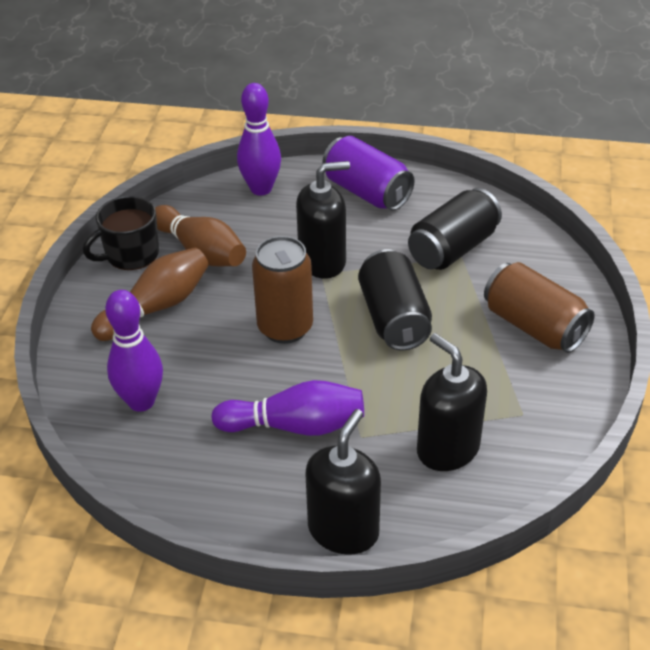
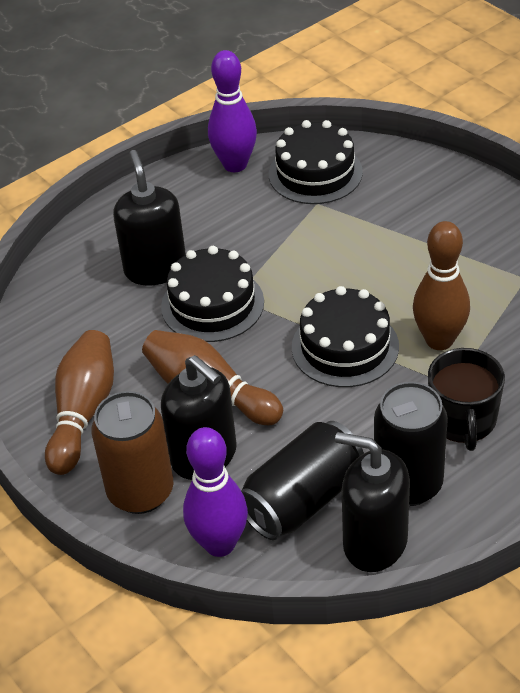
black cake: 0 -> 3
brown bowling pin: 2 -> 3
brown can: 2 -> 1
purple bowling pin: 3 -> 2
purple can: 1 -> 0

